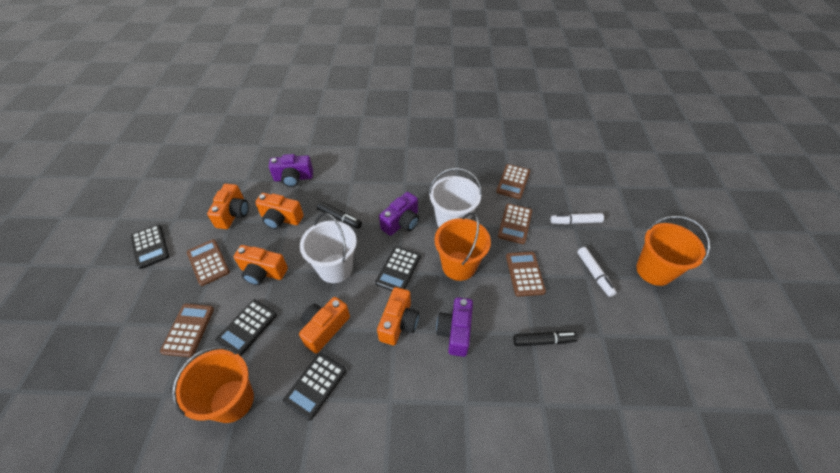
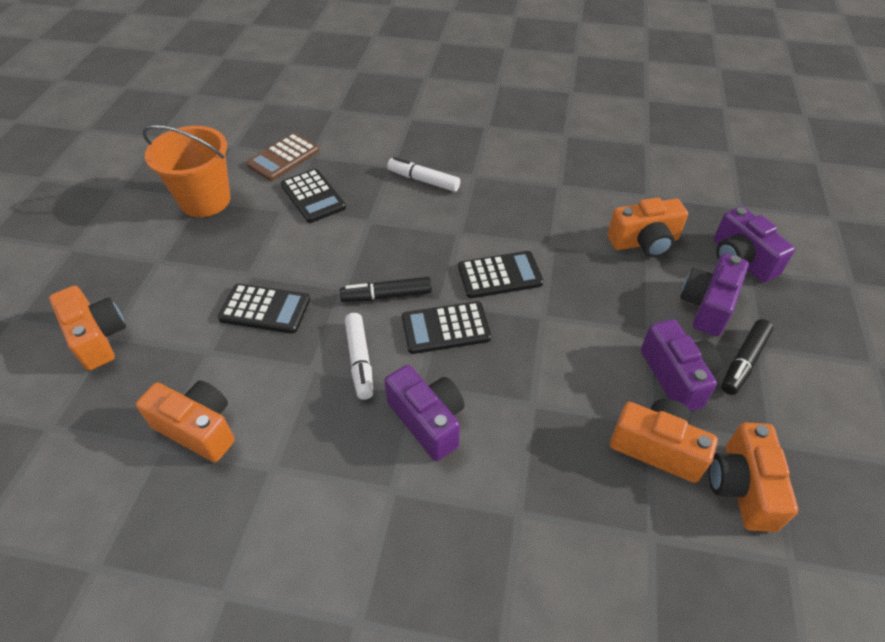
brown calculator: 5 -> 1
orange bucket: 3 -> 1
purple camera: 3 -> 4
white bucket: 2 -> 0

